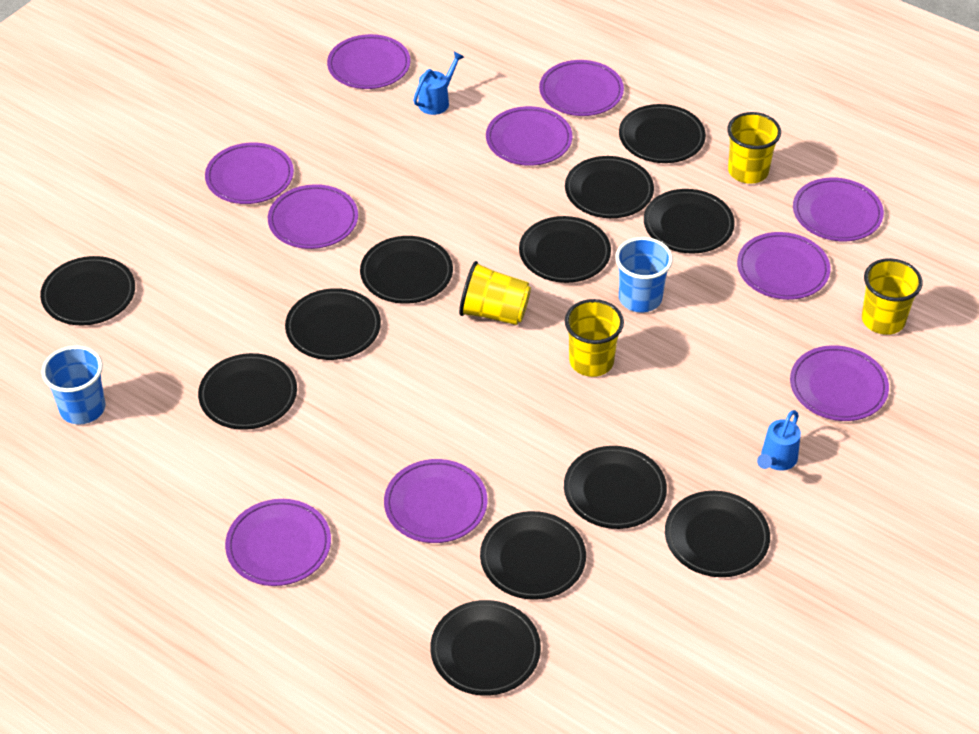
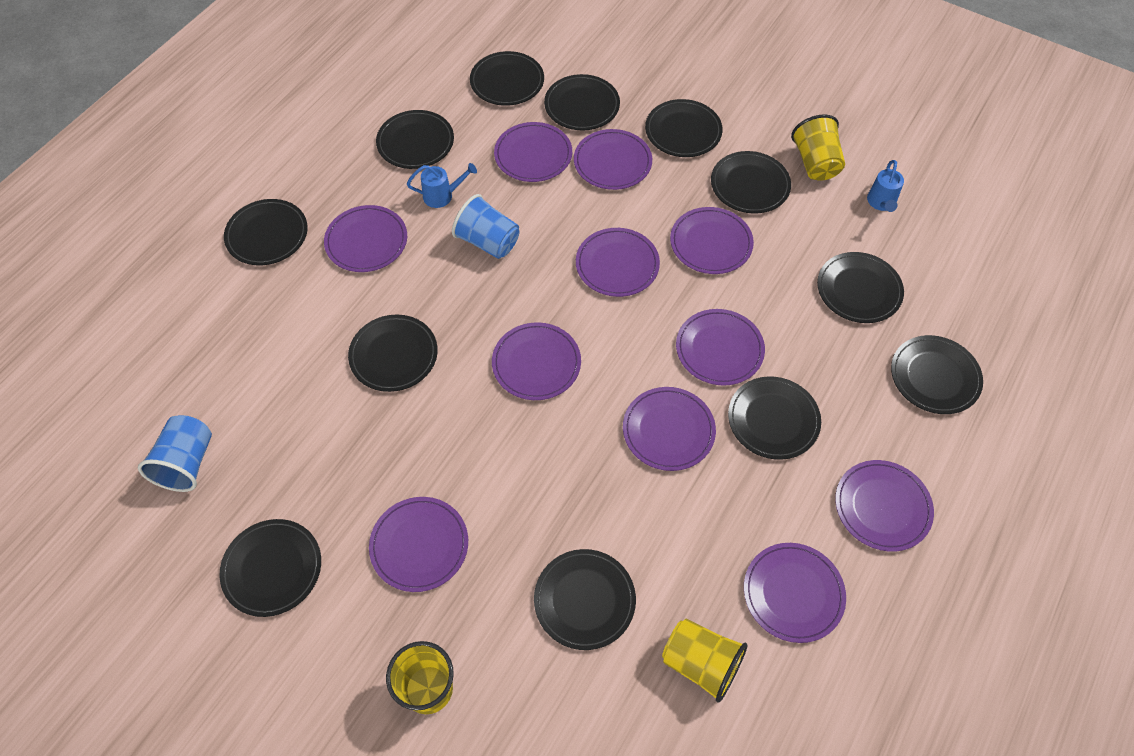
purple plate: 10 -> 11
yellow cup: 4 -> 3

